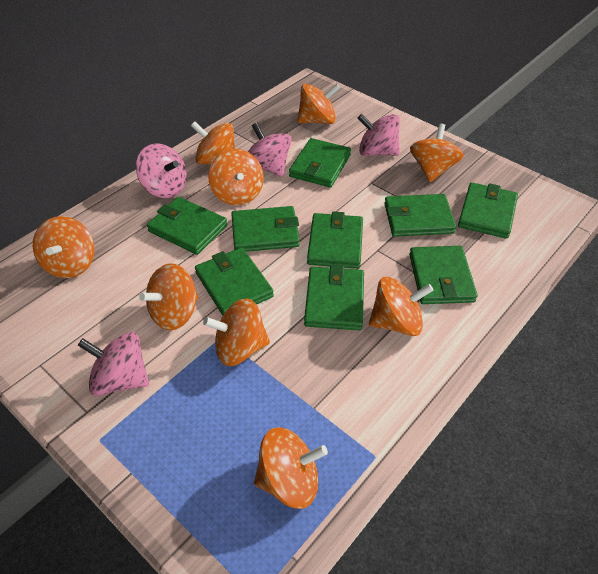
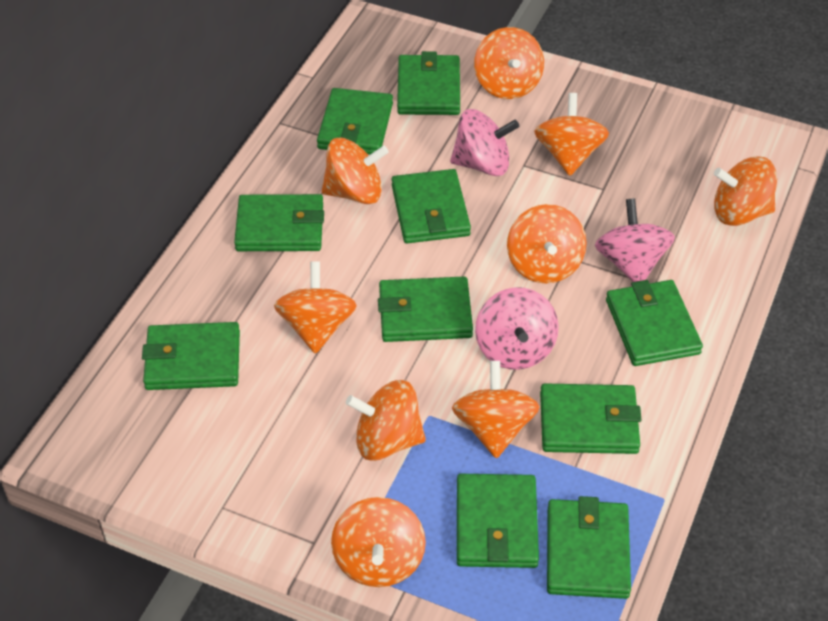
green wallet: 9 -> 10
pink spinning top: 4 -> 3

